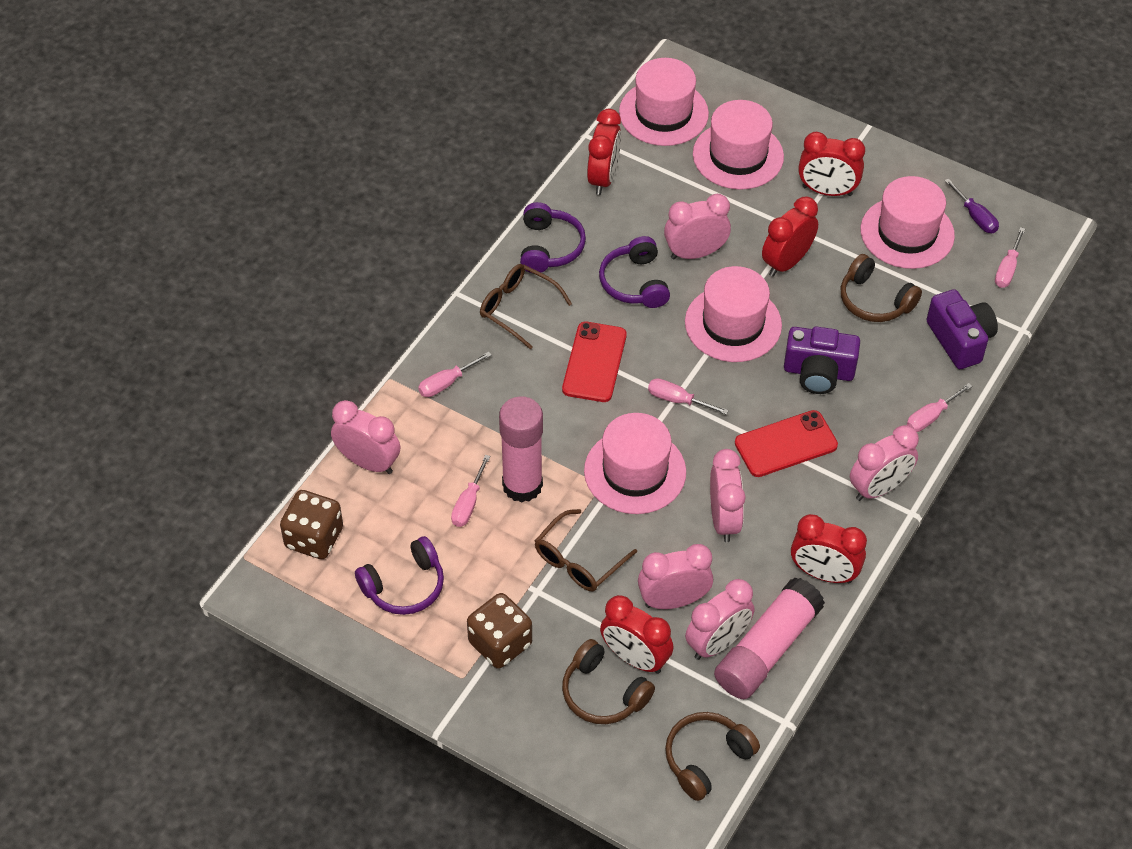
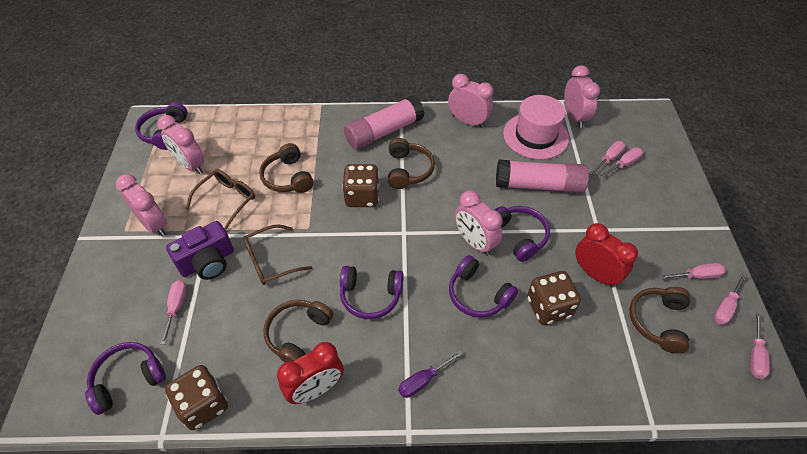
brown dice: 2 -> 3
brown headphones: 3 -> 4
pink clock: 6 -> 5
pink hat: 5 -> 1
pink screwdriver: 5 -> 6
purple camera: 2 -> 1
purple headphones: 3 -> 5
red clock: 5 -> 2
red phone: 2 -> 0

